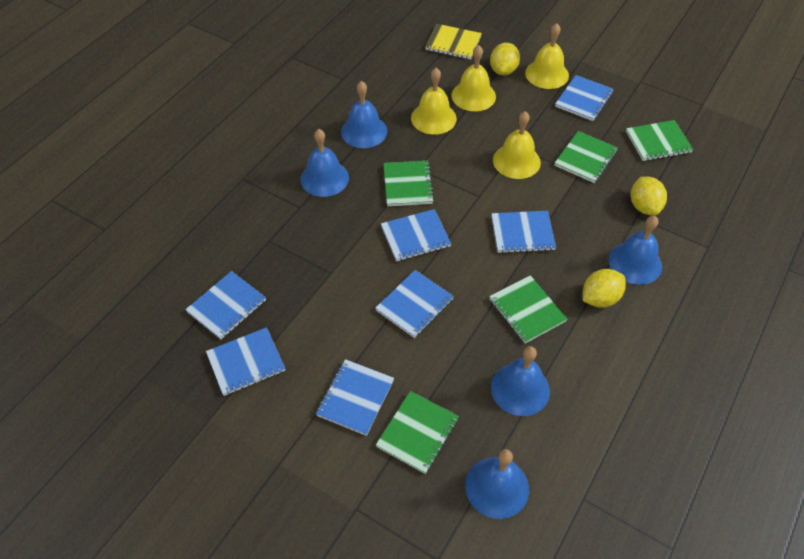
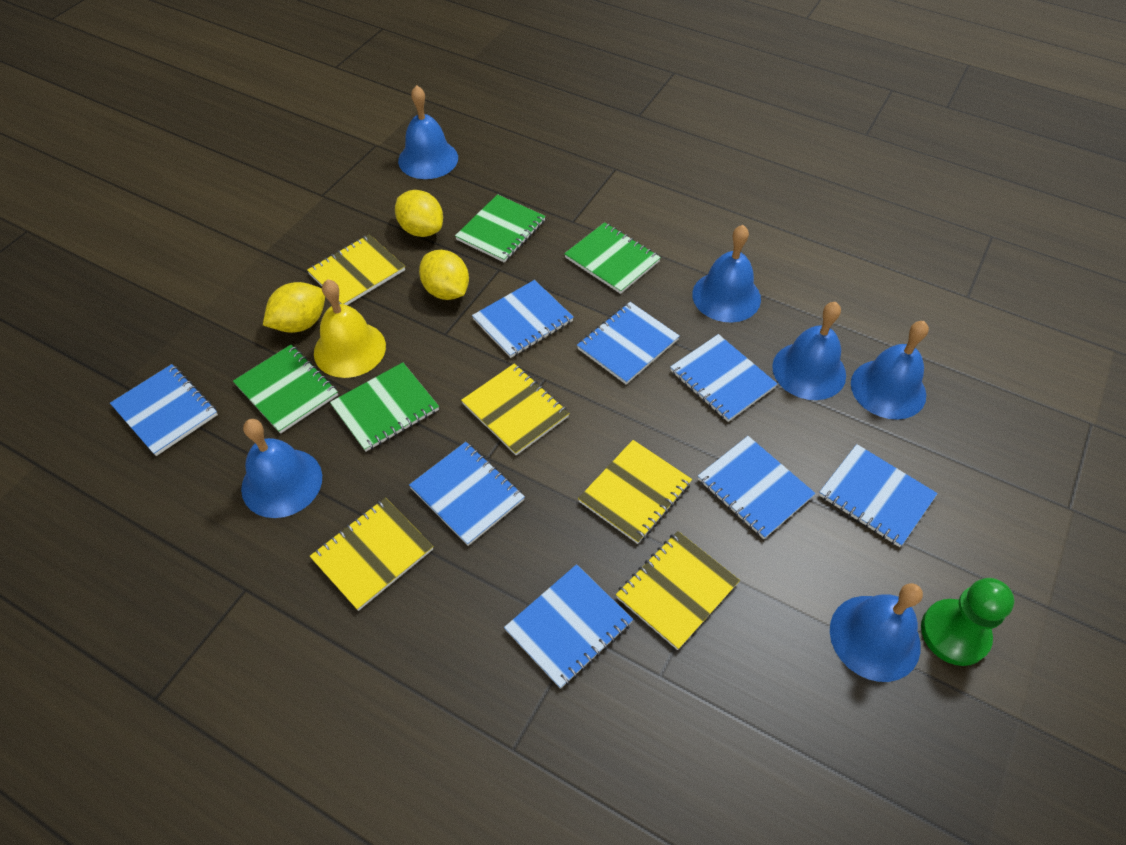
blue bell: 5 -> 6
blue notebook: 7 -> 8
green notebook: 5 -> 4
green pawn: 0 -> 1
yellow bell: 4 -> 1
yellow notebook: 1 -> 5

